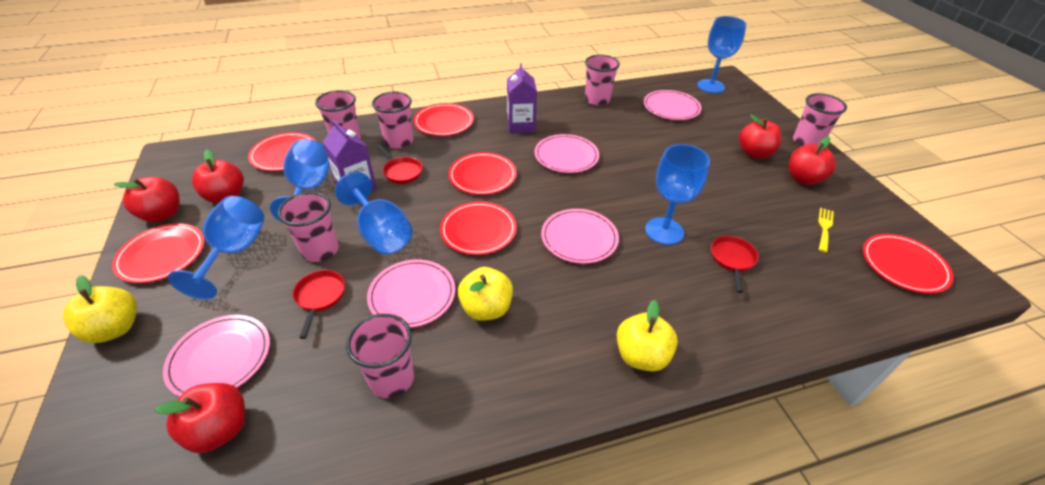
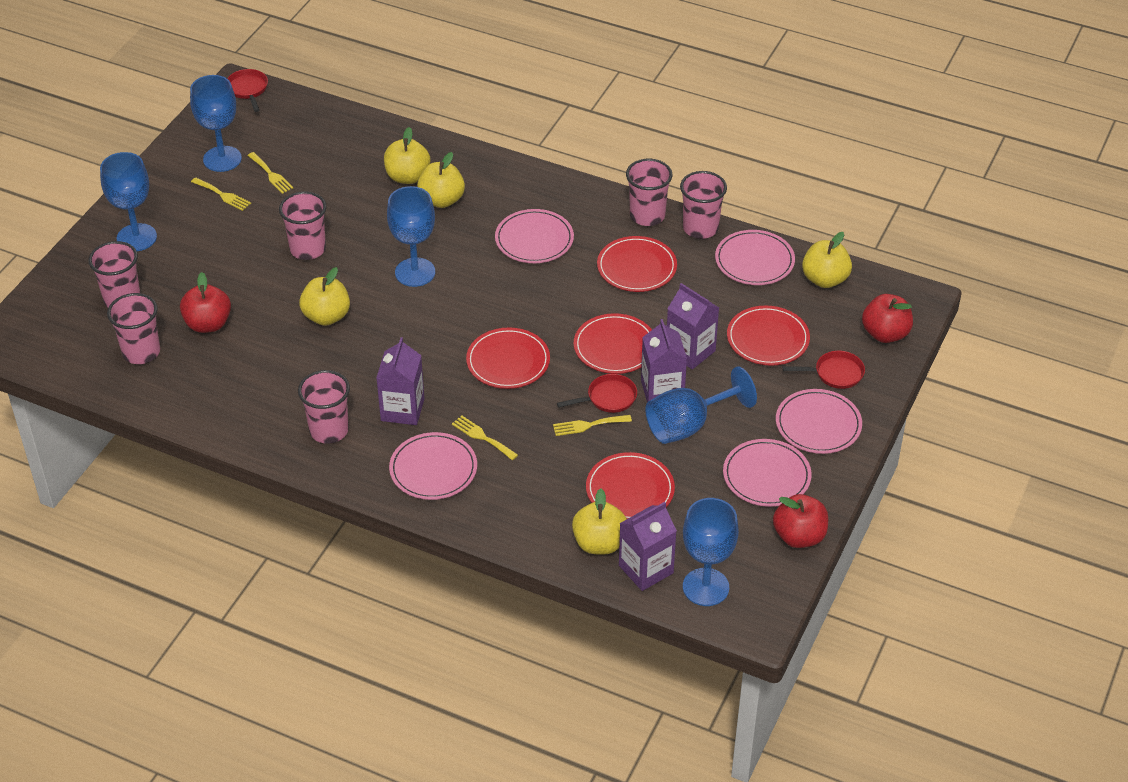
purple carton: 2 -> 4
red apple: 5 -> 3
red plate: 6 -> 5
yellow apple: 3 -> 5
yellow fork: 1 -> 4

